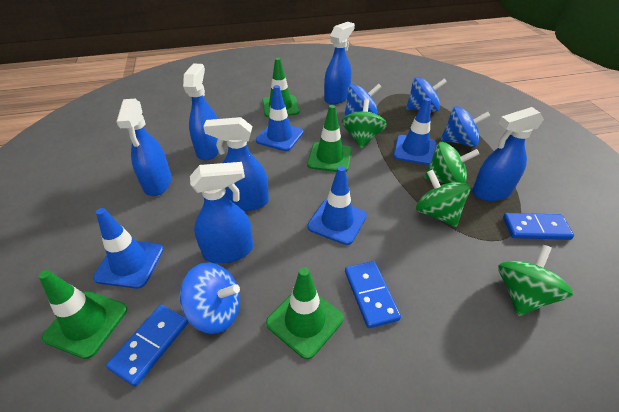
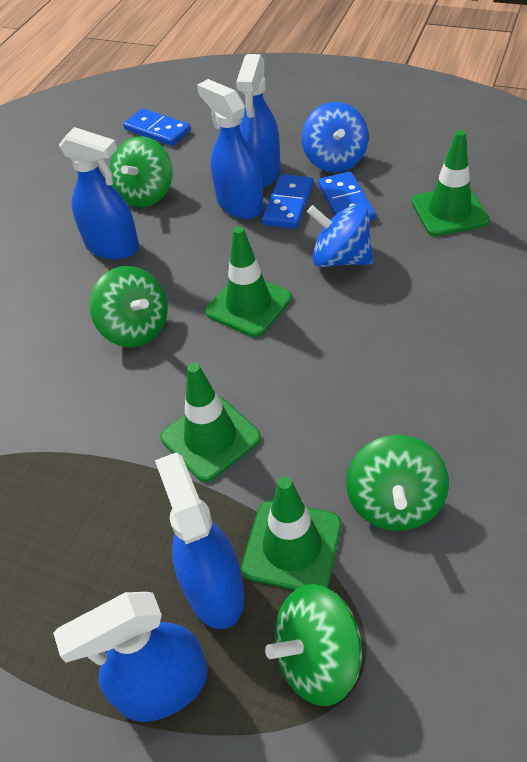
blue spinning top: 4 -> 2
blue spray bottle: 6 -> 5
blue traffic cone: 4 -> 0

